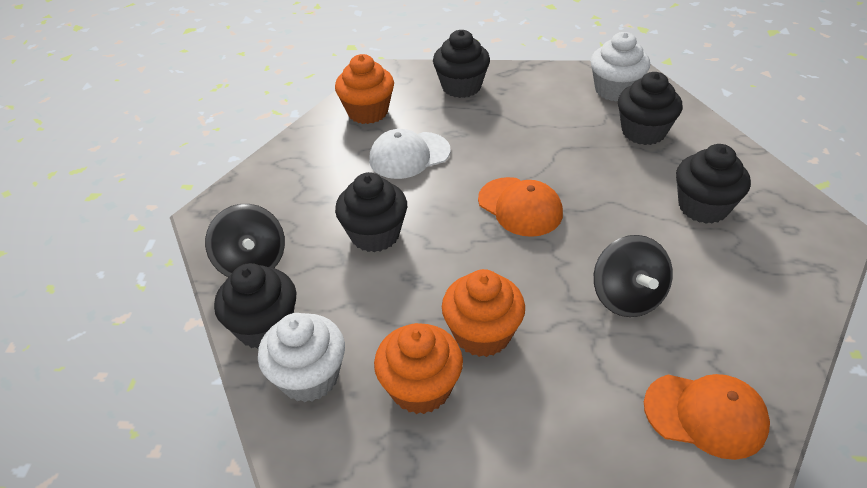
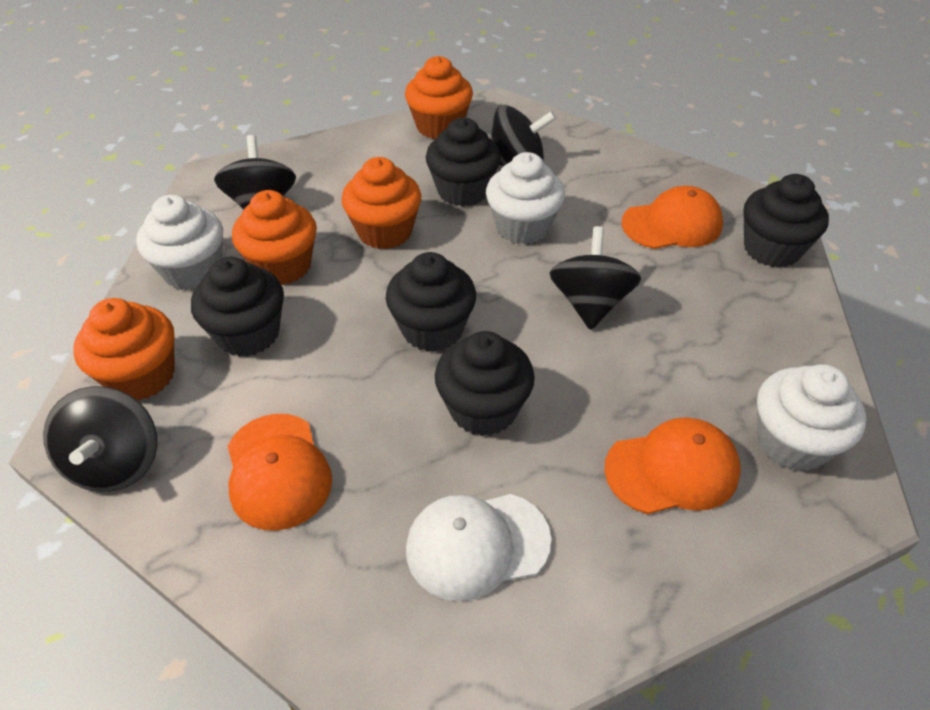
black spinning top: 2 -> 4
orange cap: 2 -> 3
orange cupcake: 3 -> 4
white cupcake: 2 -> 3

